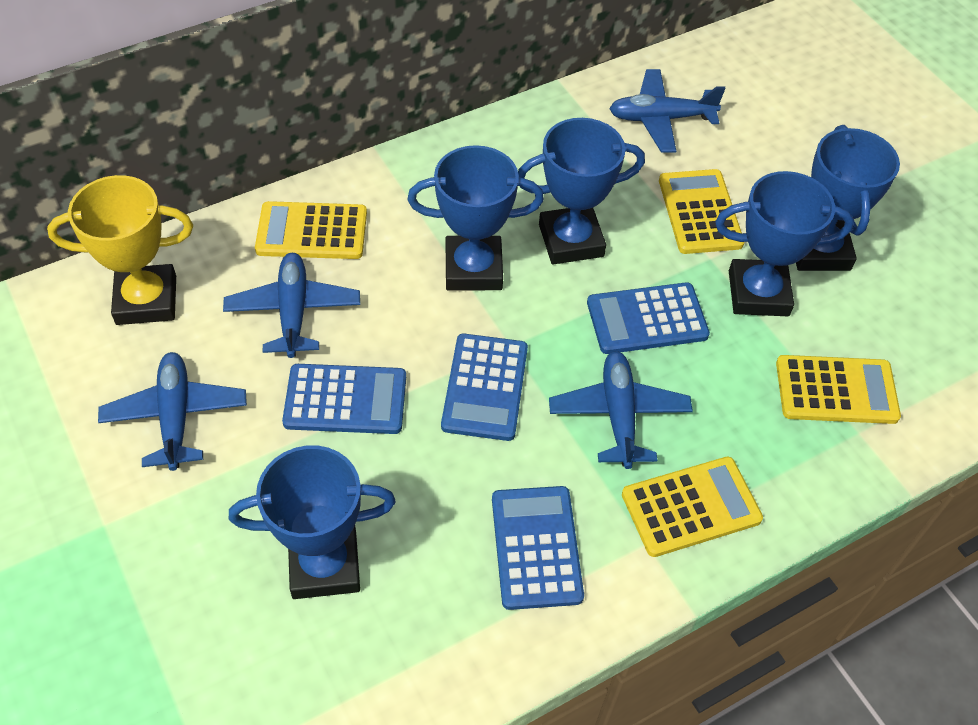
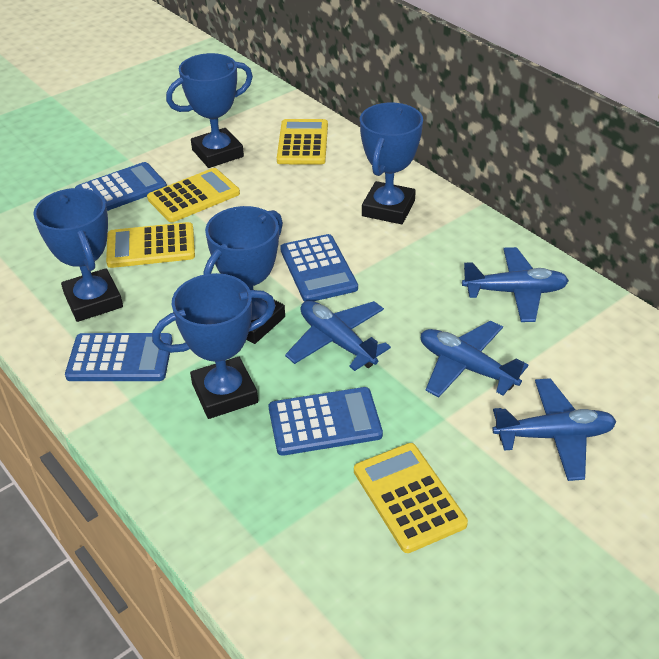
yellow trophy: 1 -> 0

